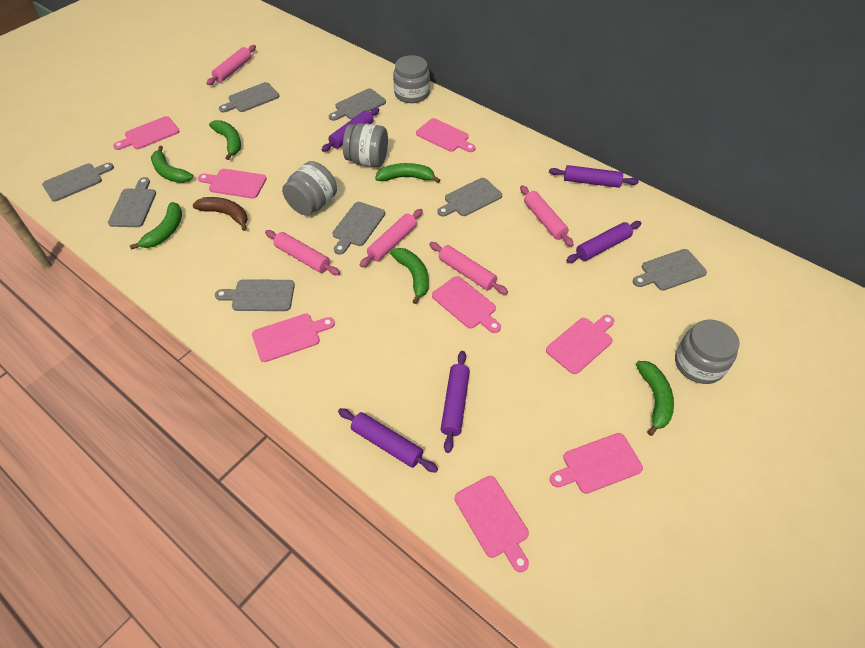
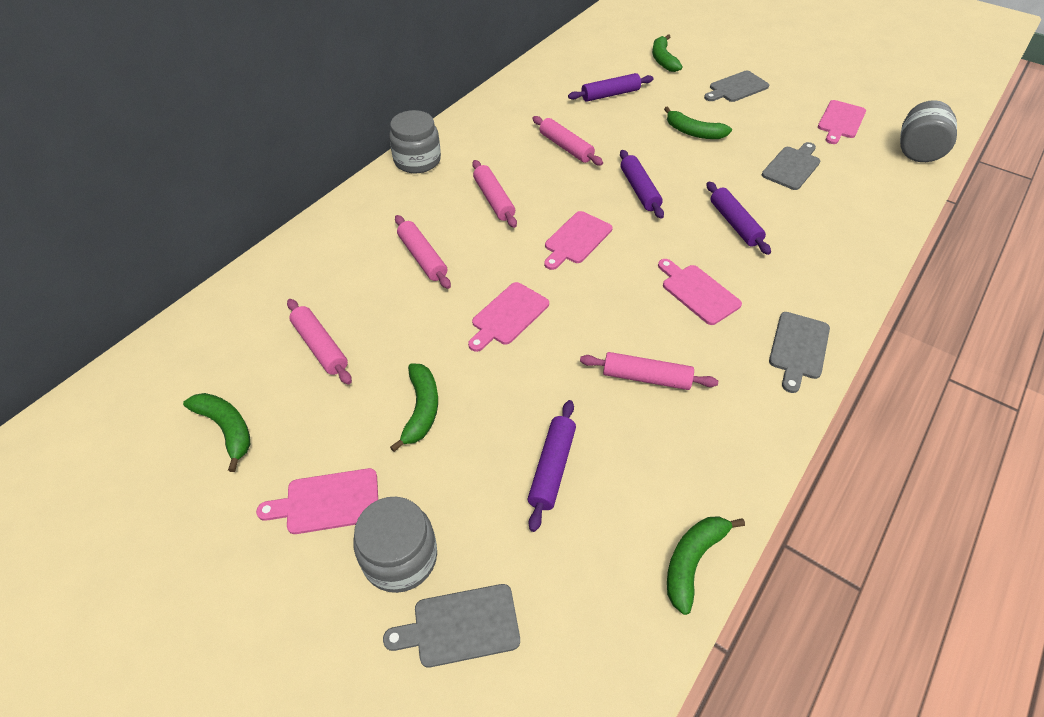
brown banana: 1 -> 0
green banana: 6 -> 5
grey cutting board: 8 -> 4
grey jar: 4 -> 3
pink cutting board: 8 -> 5
purple rolling pin: 5 -> 4

